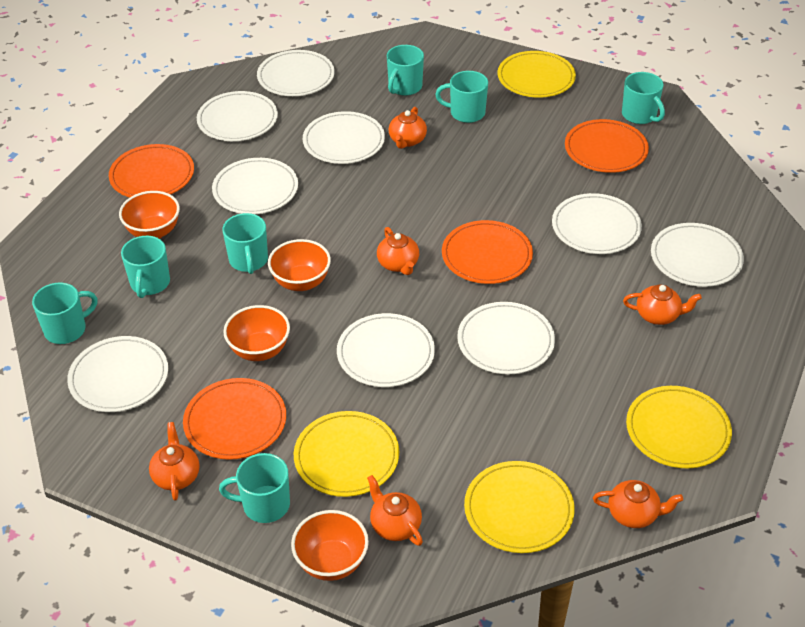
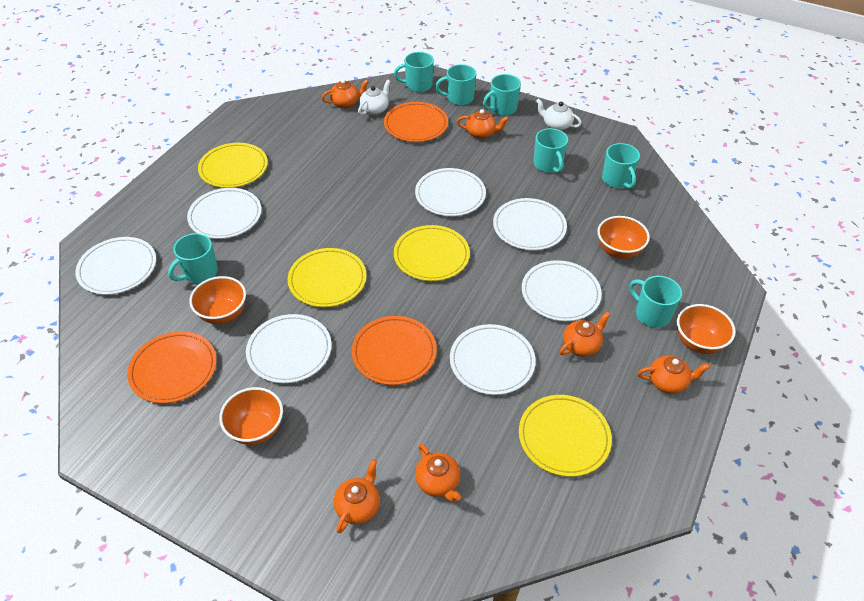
orange plate: 4 -> 3
white plate: 9 -> 7
white teapot: 0 -> 2

